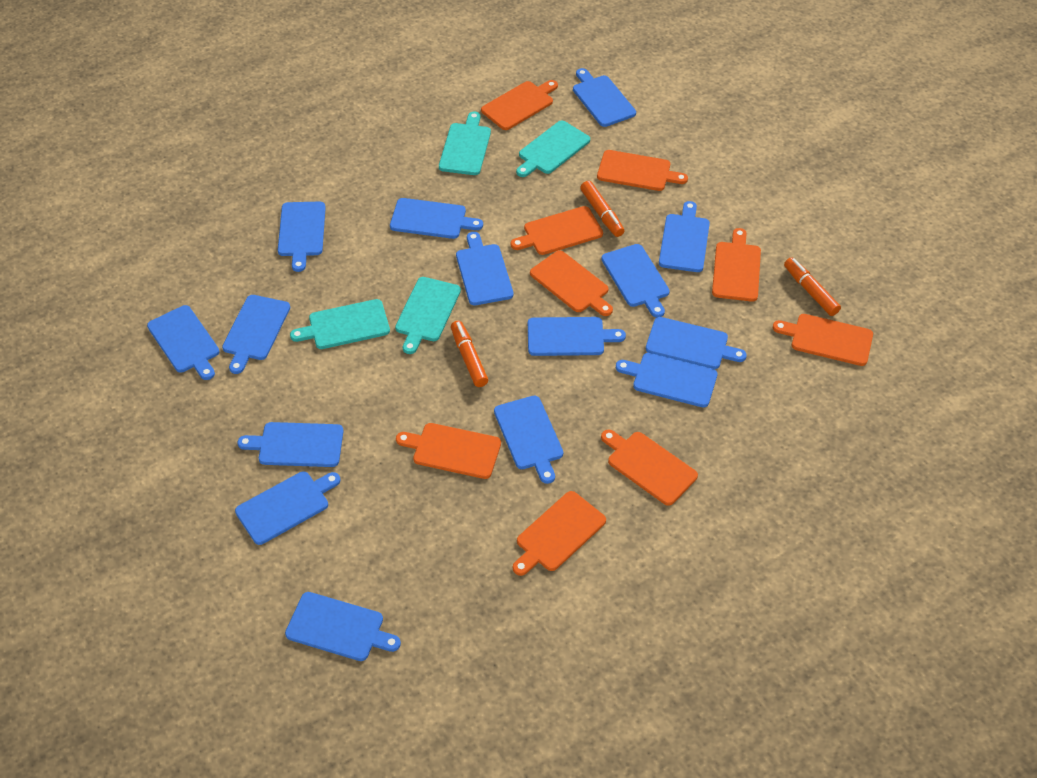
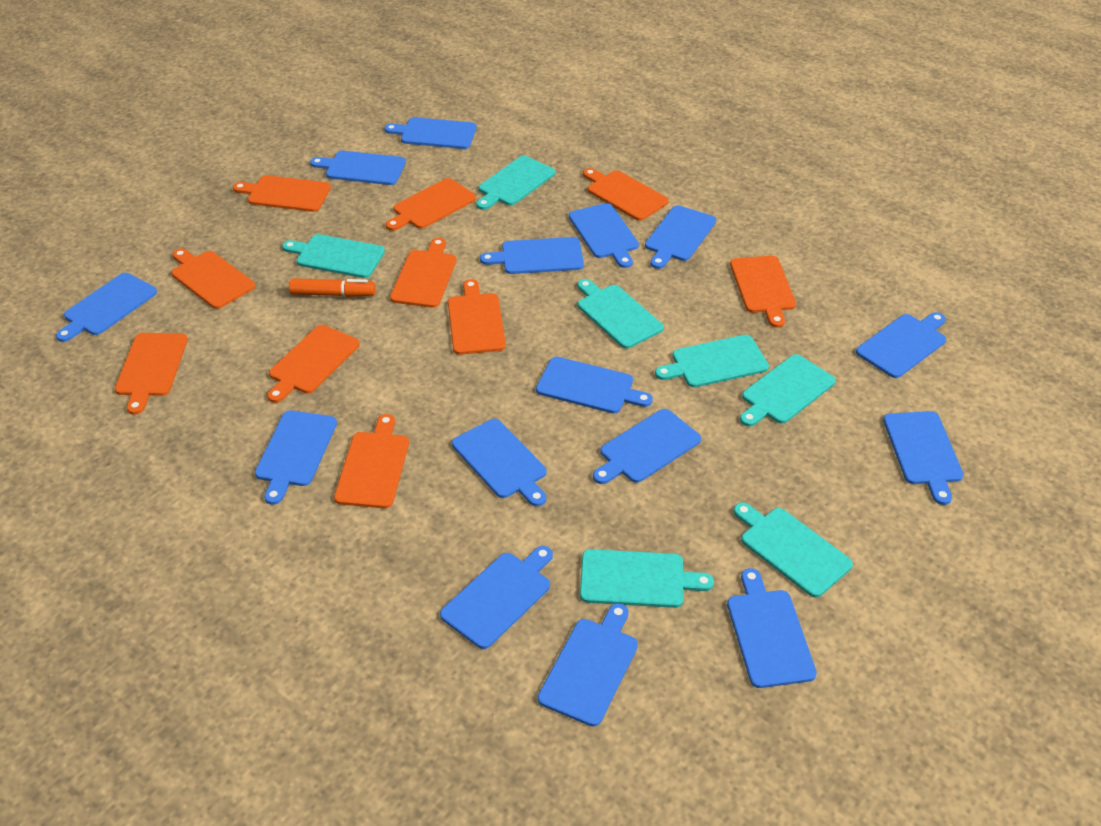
orange cutting board: 9 -> 10
orange marker: 3 -> 1
turquoise cutting board: 4 -> 7

